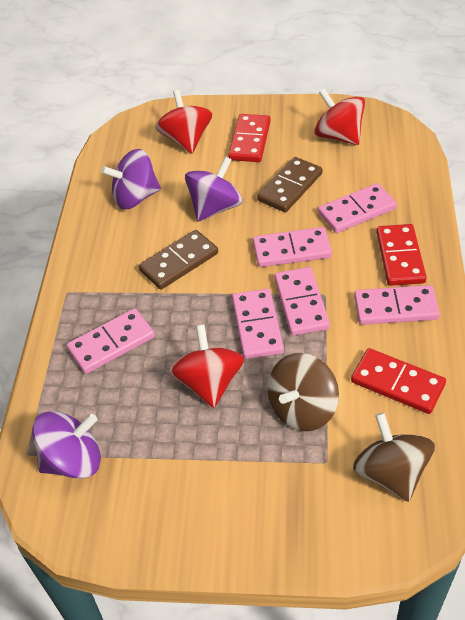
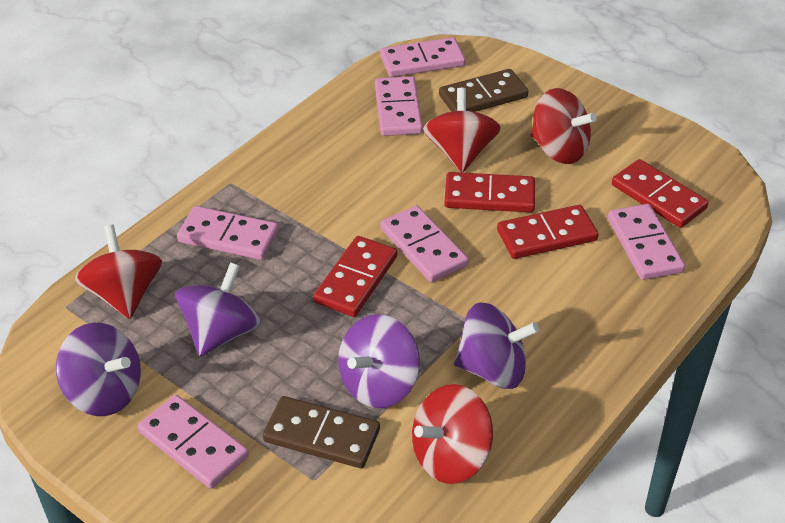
brown spinning top: 2 -> 0
purple spinning top: 3 -> 4
red domino: 3 -> 4
red spinning top: 3 -> 4

